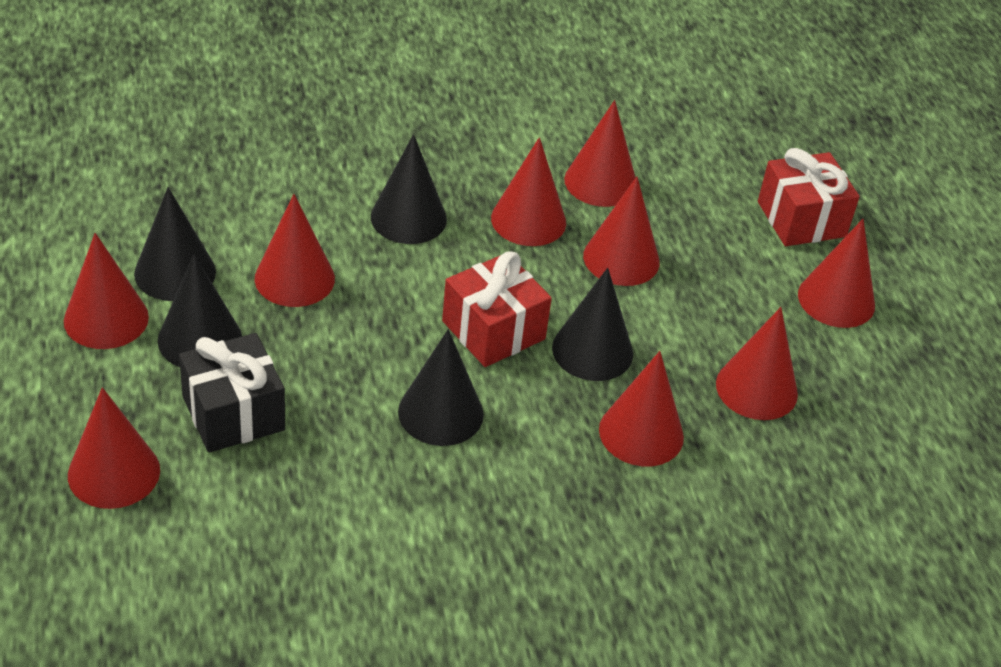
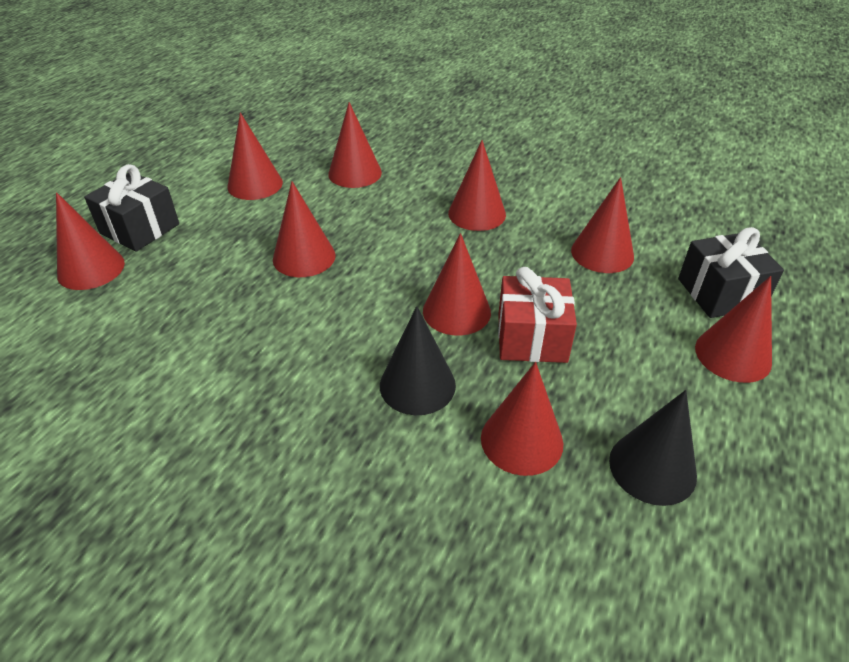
black cone: 5 -> 2
black gift: 1 -> 2
red gift: 2 -> 1

